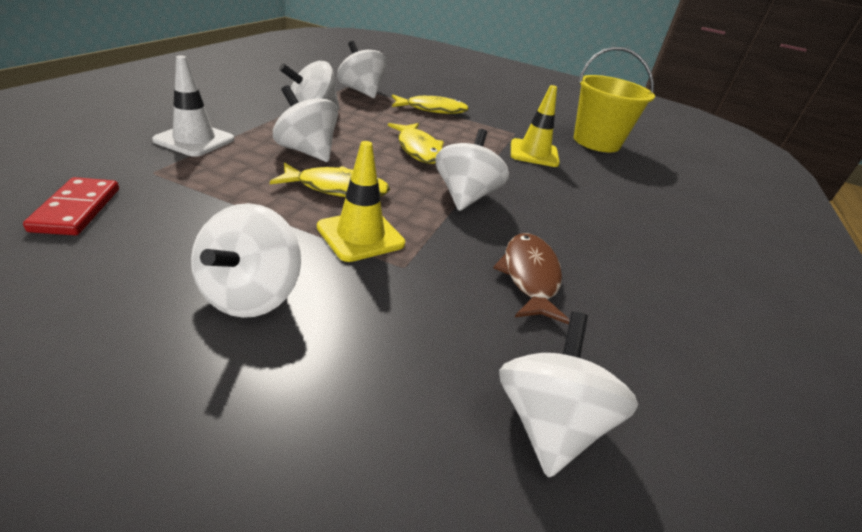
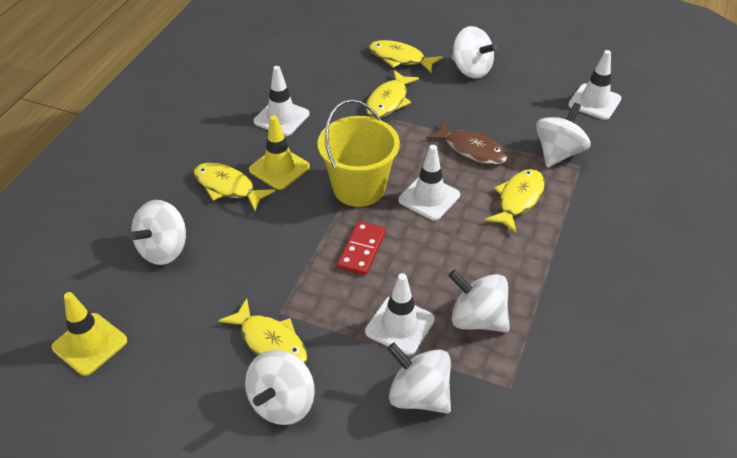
white traffic cone: 1 -> 4
yellow fish: 3 -> 5

